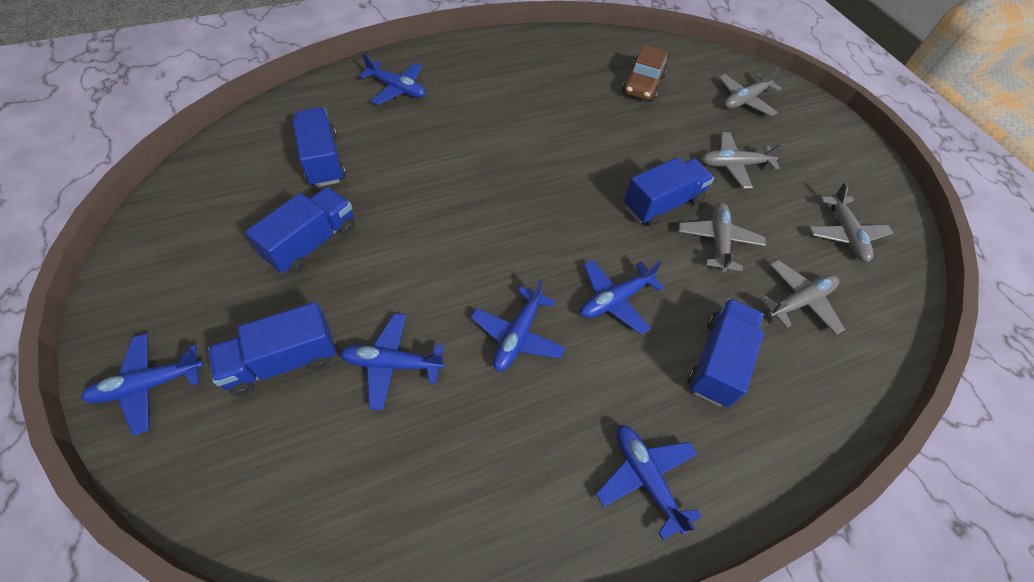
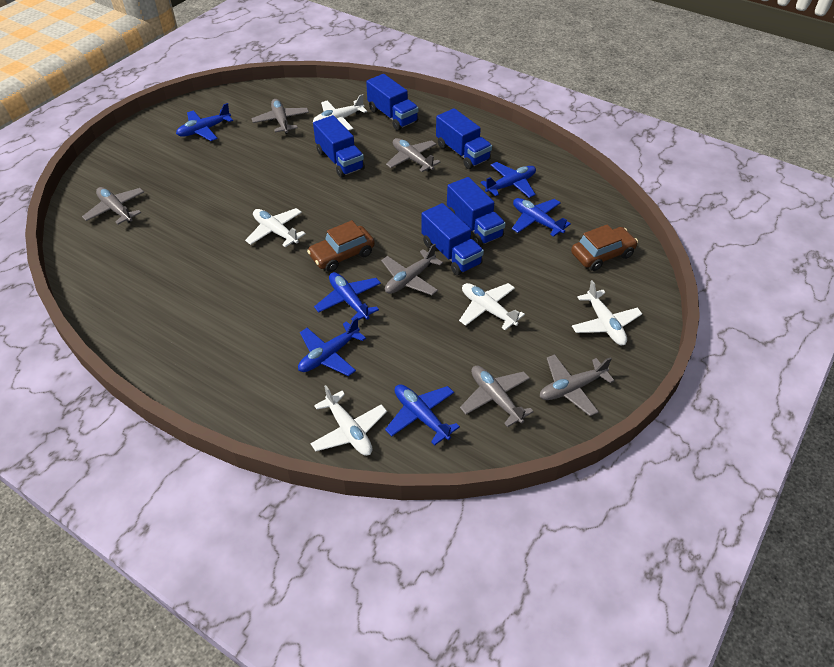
brown car: 1 -> 2
grey plane: 5 -> 6
white plane: 0 -> 5

